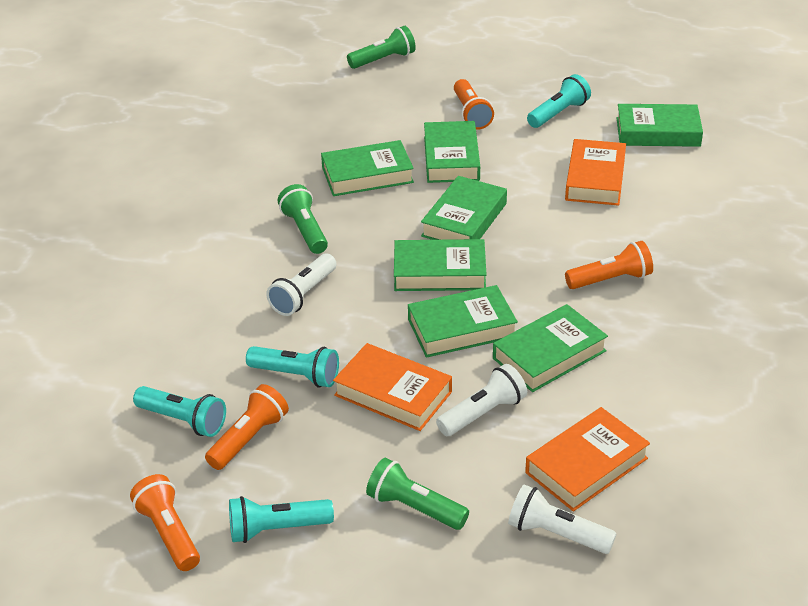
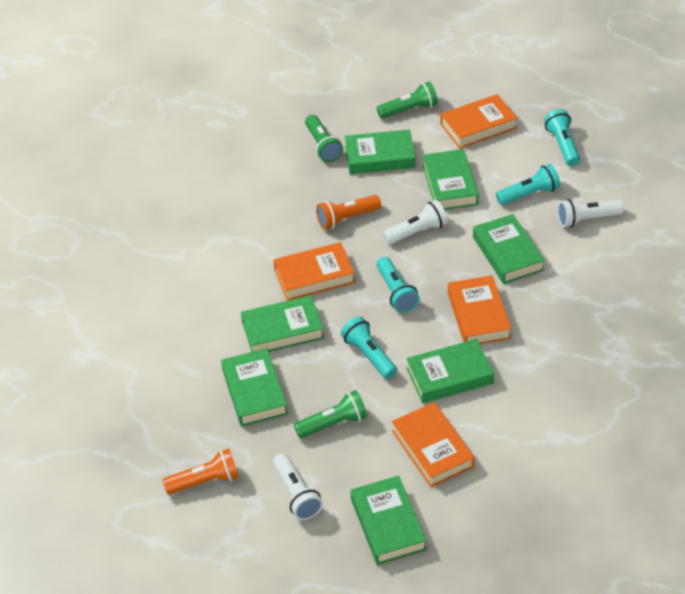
orange book: 3 -> 4
orange flashlight: 4 -> 2

